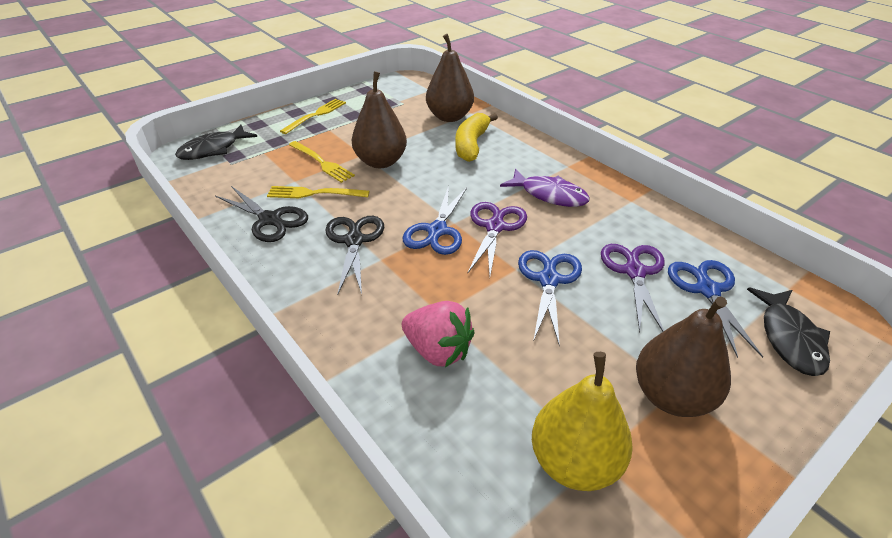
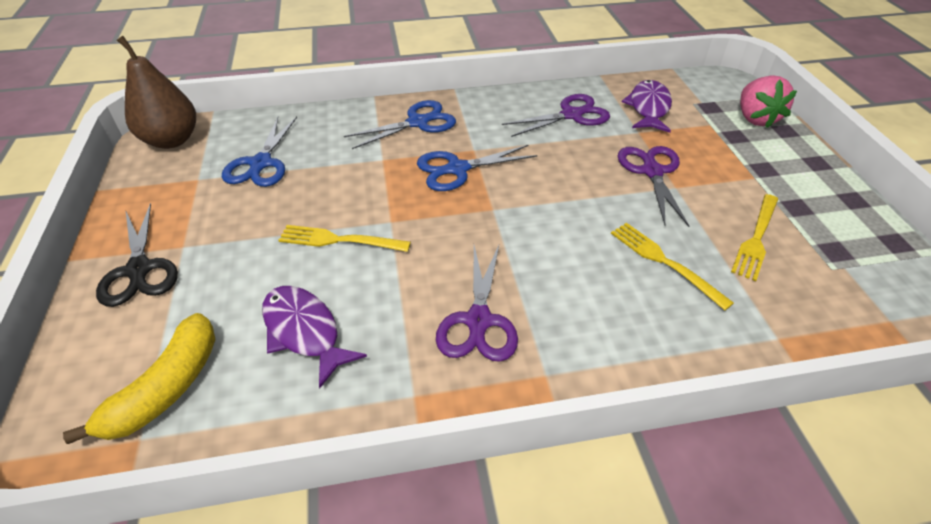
black fish: 2 -> 0
black scissors: 2 -> 1
brown pear: 3 -> 1
purple fish: 1 -> 2
purple scissors: 2 -> 3
yellow pear: 1 -> 0

